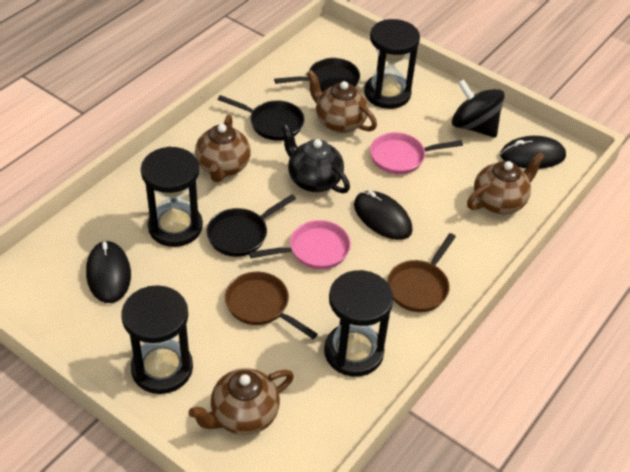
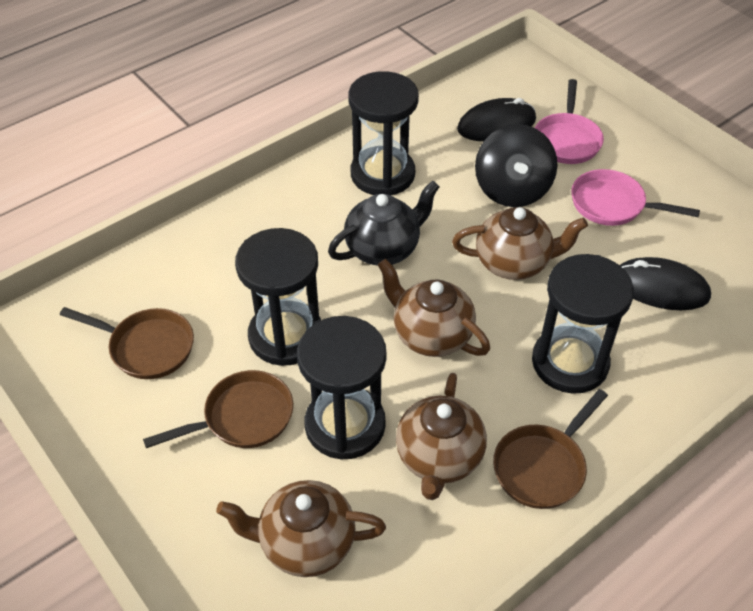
black mouse: 3 -> 2
black pan: 3 -> 0
brown pan: 2 -> 3

